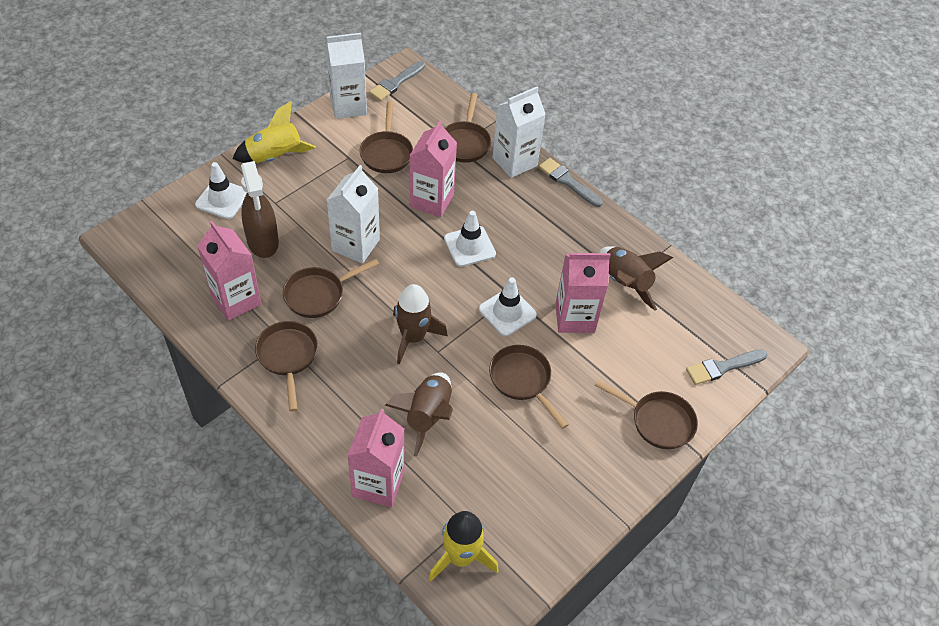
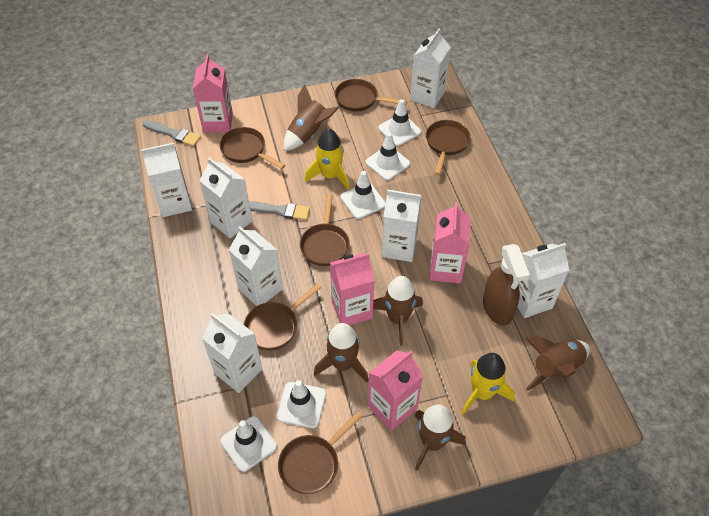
brown rocket: 3 -> 5
grey brush: 3 -> 2
white carton: 3 -> 7
white traffic cone: 3 -> 5

